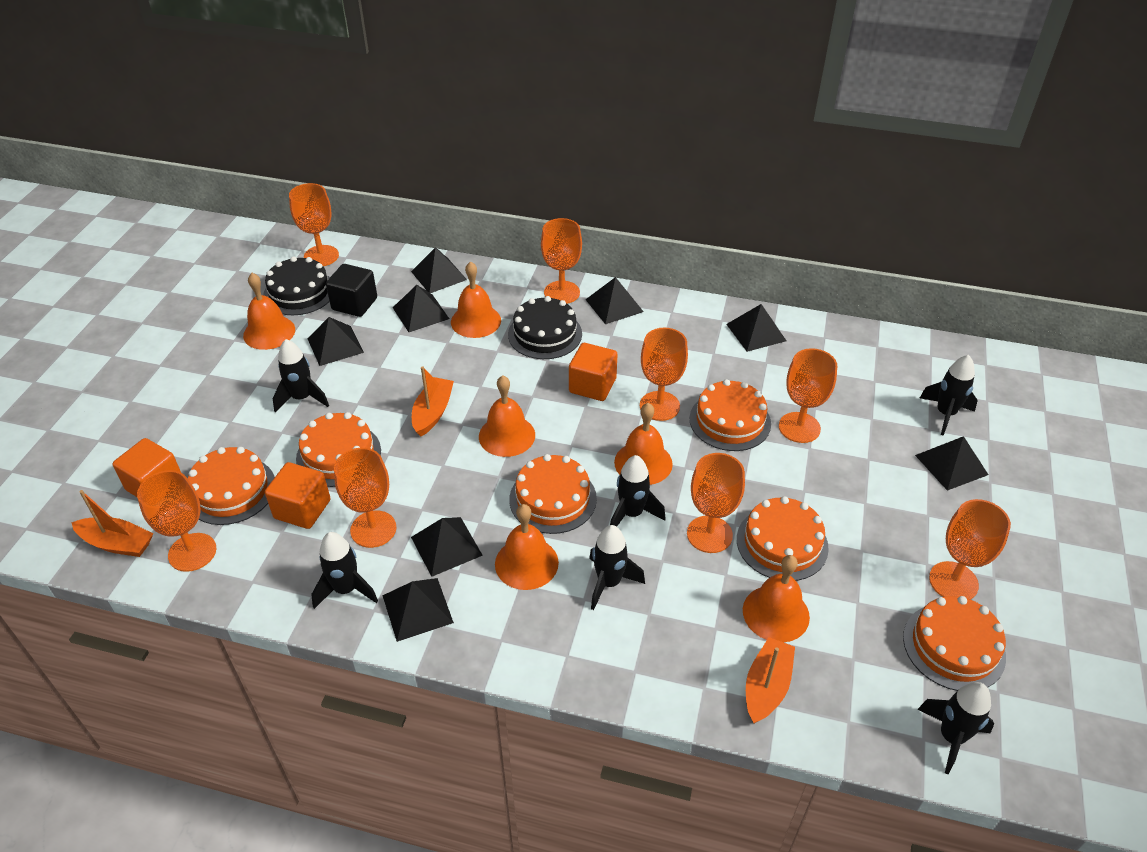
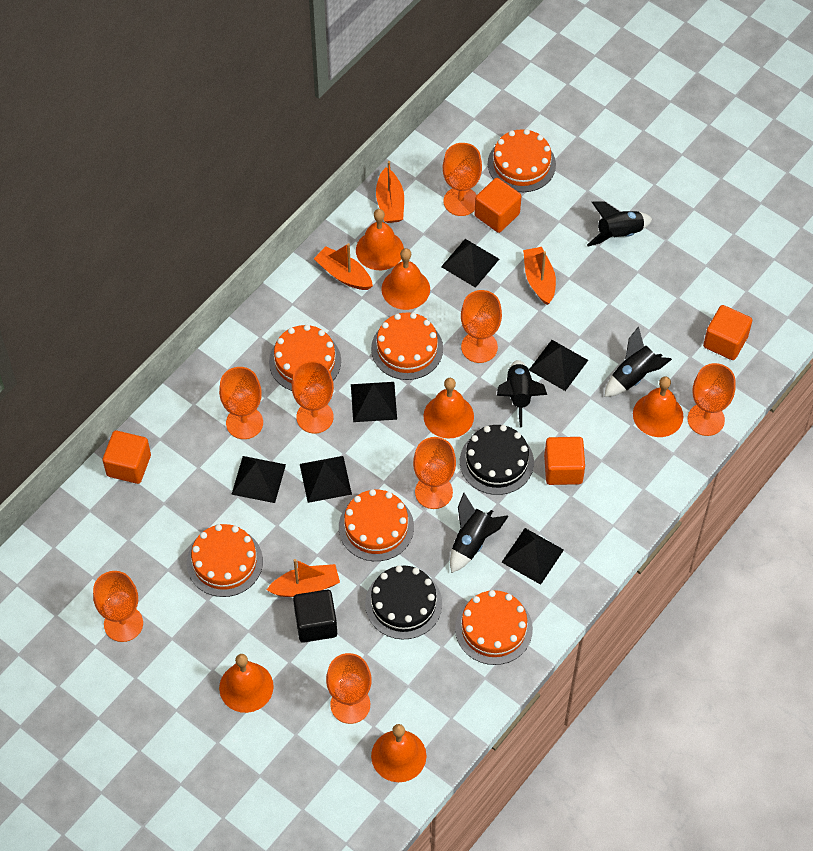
black pyramid: 8 -> 6
black rocket: 6 -> 4
orange boat: 3 -> 4
orange cube: 3 -> 4

